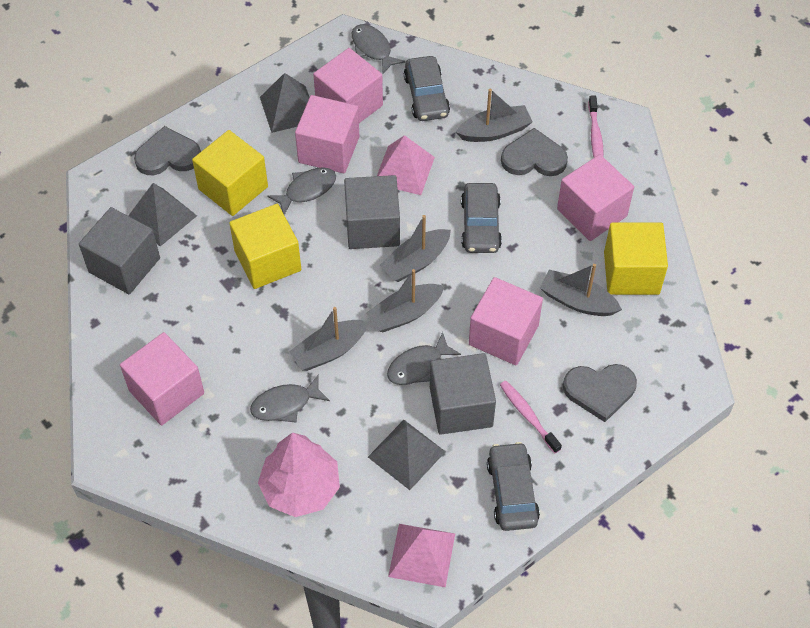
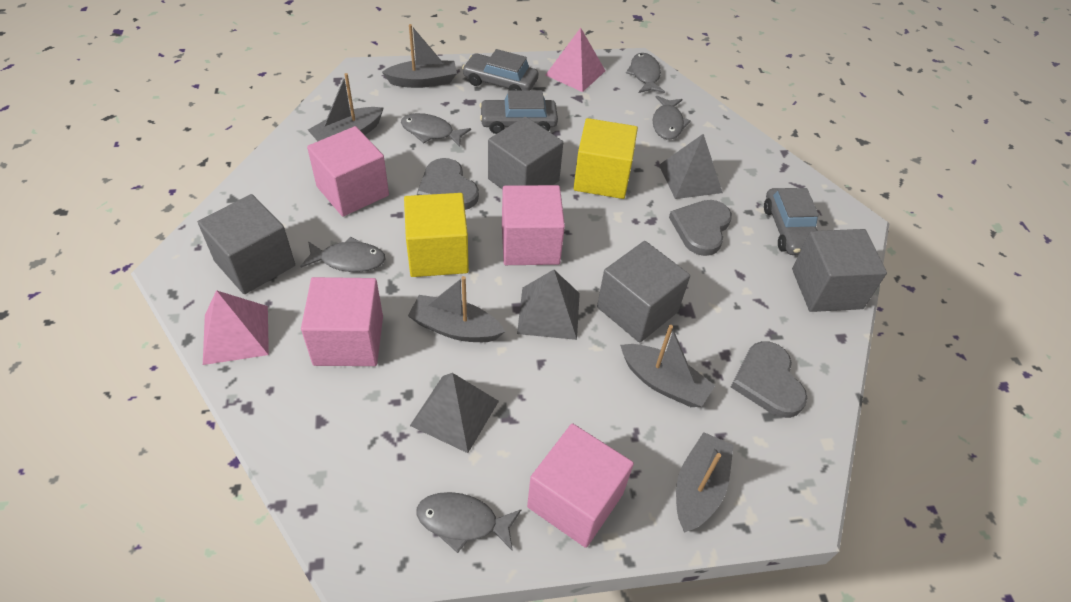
grey cube: 3 -> 4
grey fish: 4 -> 5
pink cube: 5 -> 4
pink toothbrush: 2 -> 0
pink tree: 1 -> 0
yellow cube: 3 -> 2

